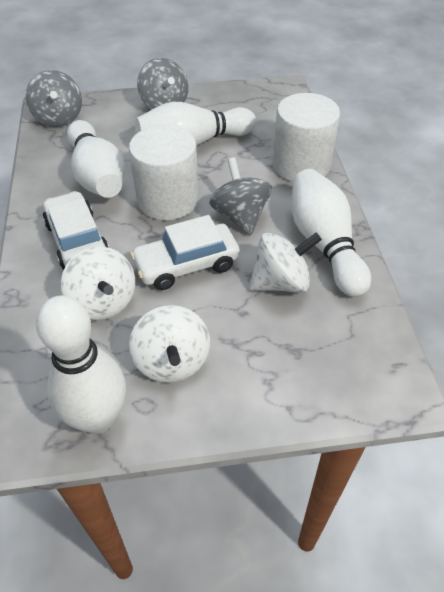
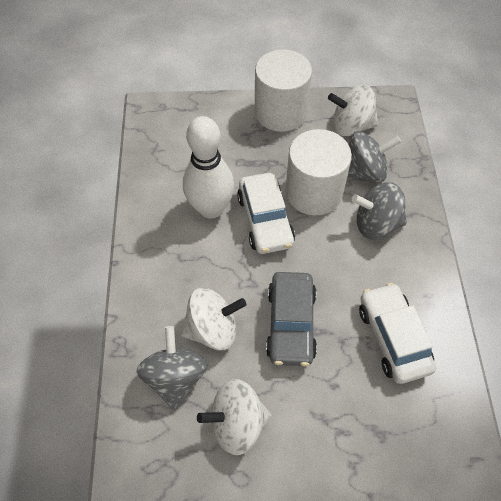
grey car: 0 -> 1
white bowling pin: 4 -> 1

